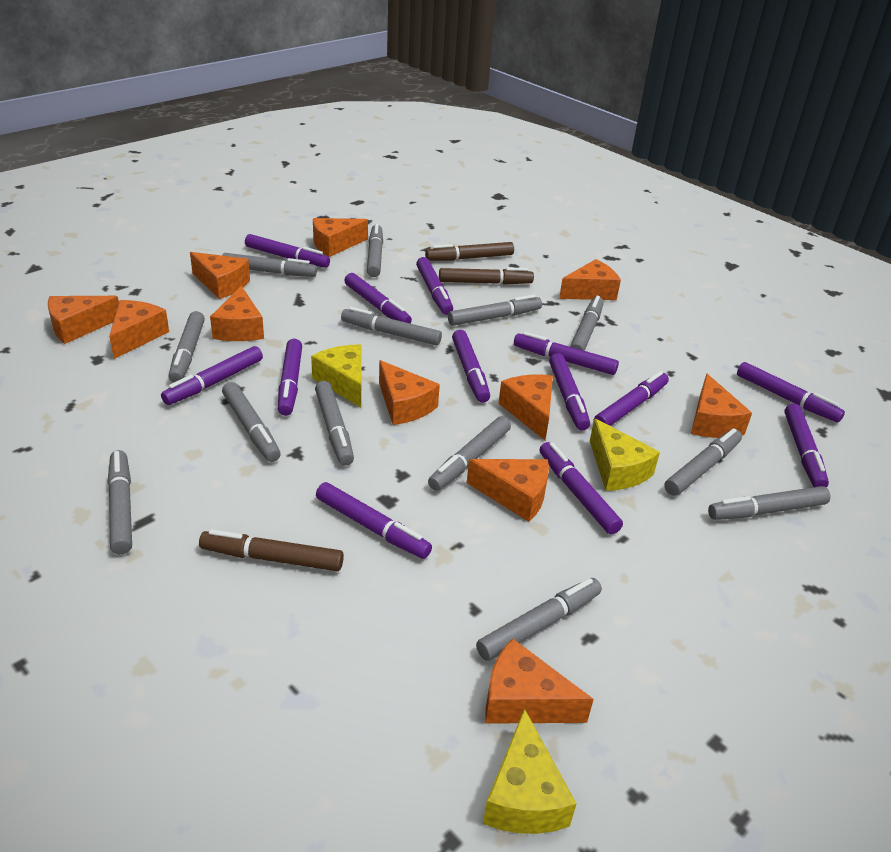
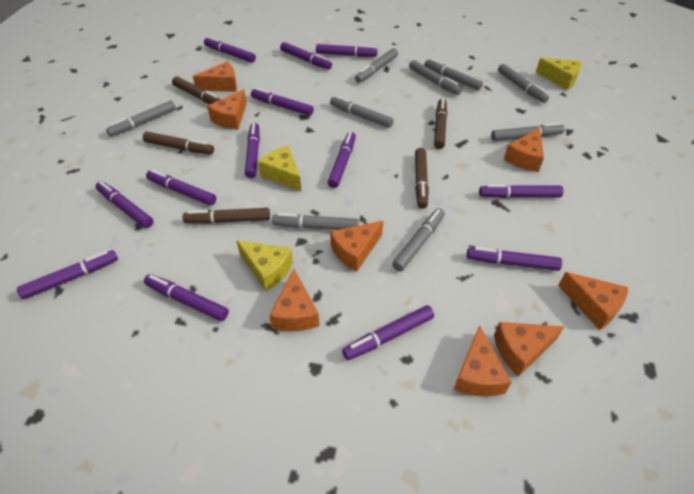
brown marker: 3 -> 5
grey marker: 13 -> 9
orange cheese: 11 -> 8

